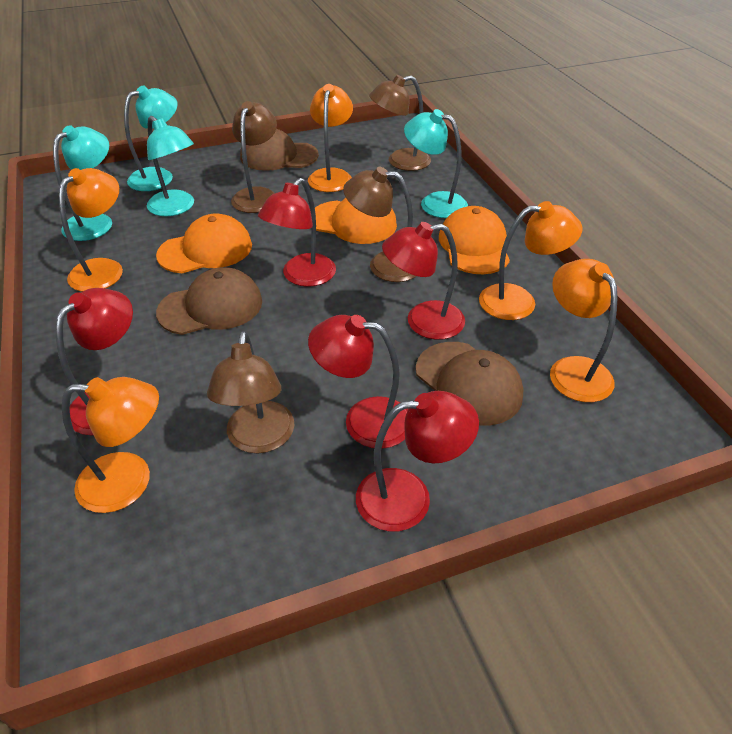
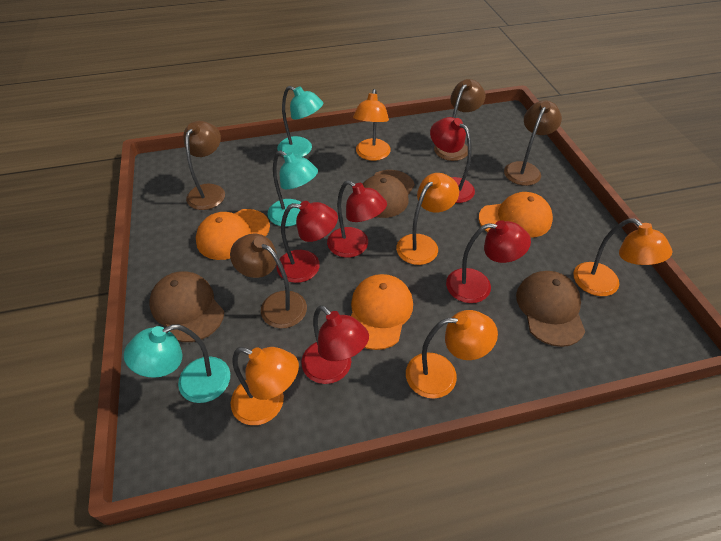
turquoise lamp: 4 -> 3

